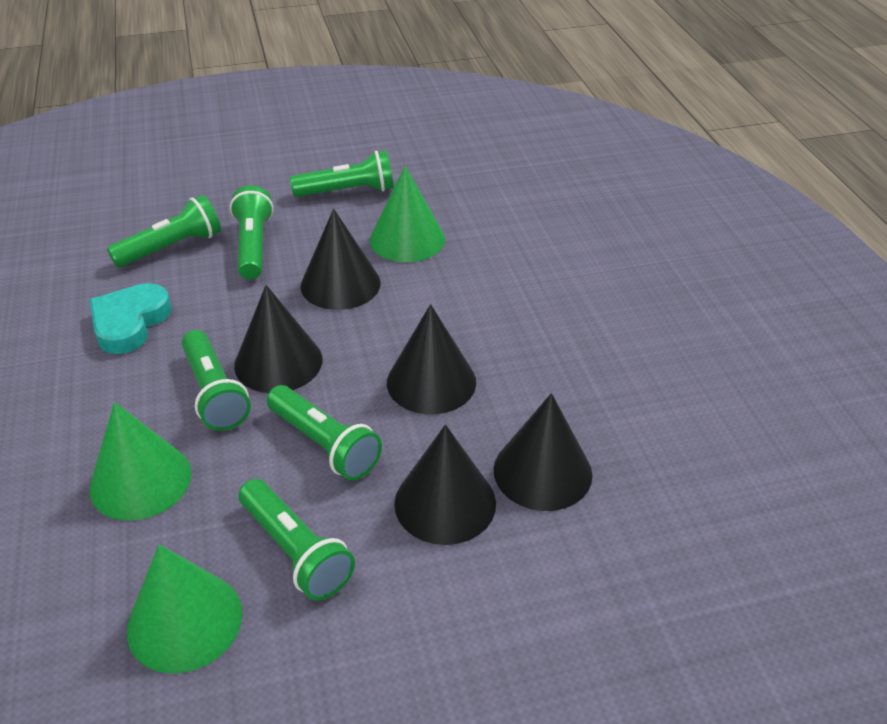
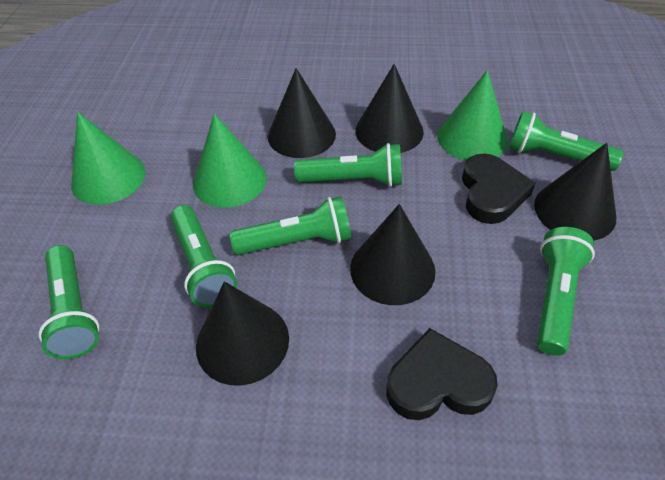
black heart: 0 -> 2
turquoise heart: 1 -> 0

